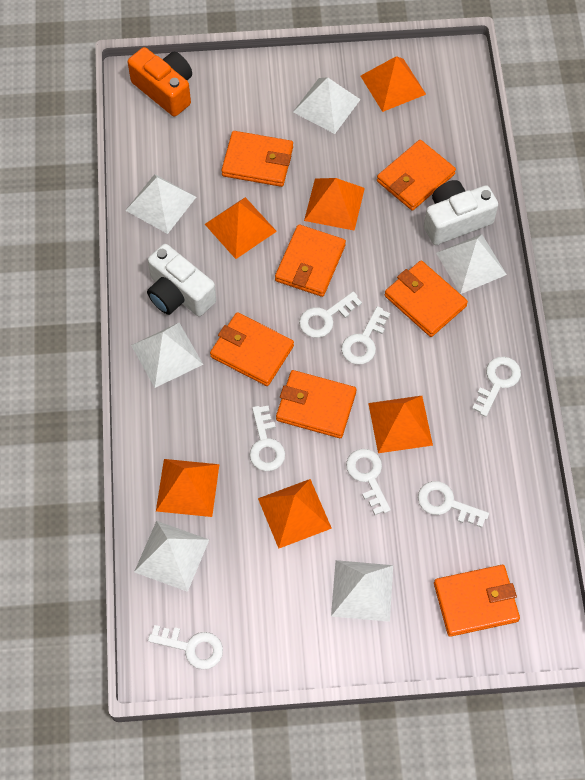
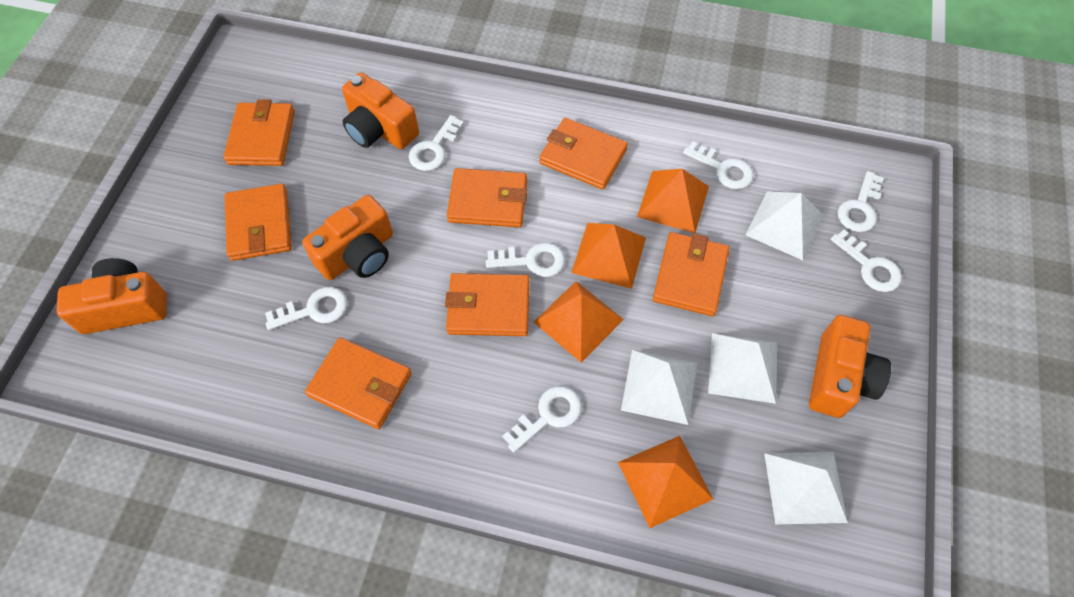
orange camera: 1 -> 4
orange pyramid: 6 -> 4
white camera: 2 -> 0
white pyramid: 6 -> 4

